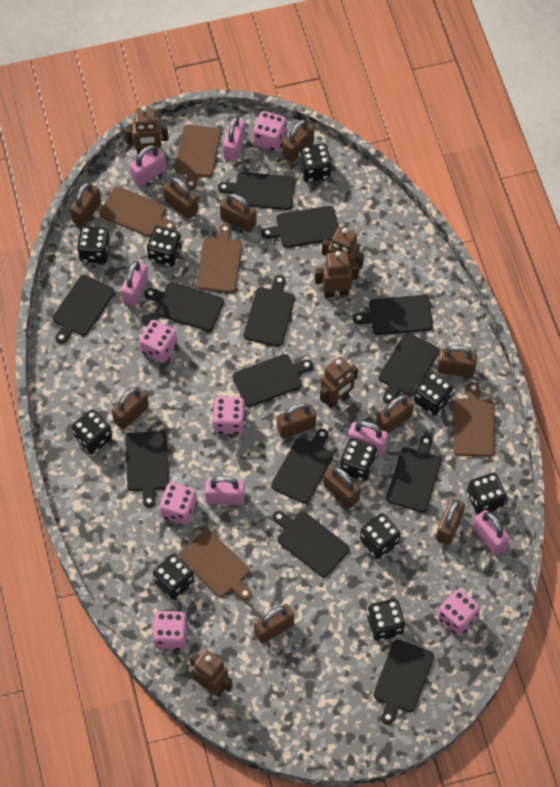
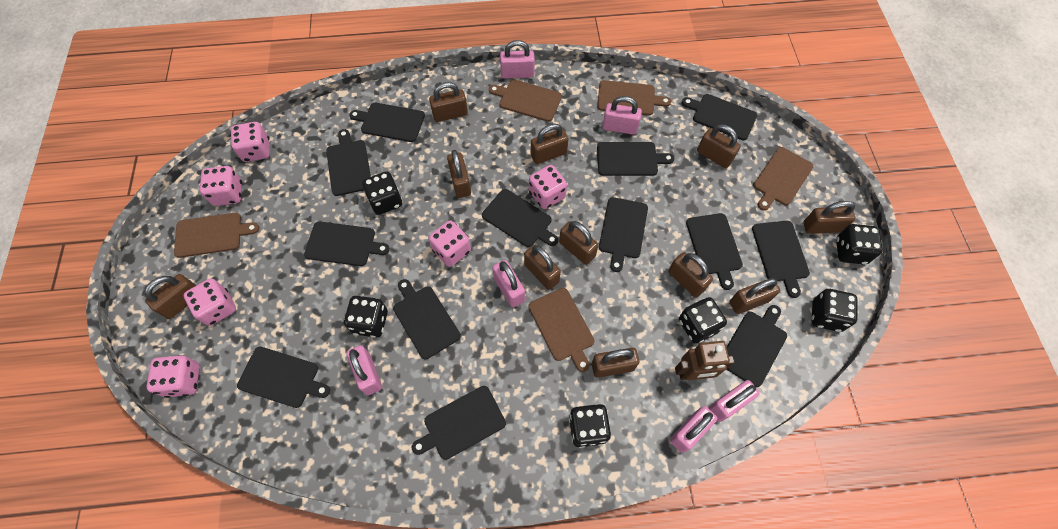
black dice: 10 -> 6
brown robot: 5 -> 1

